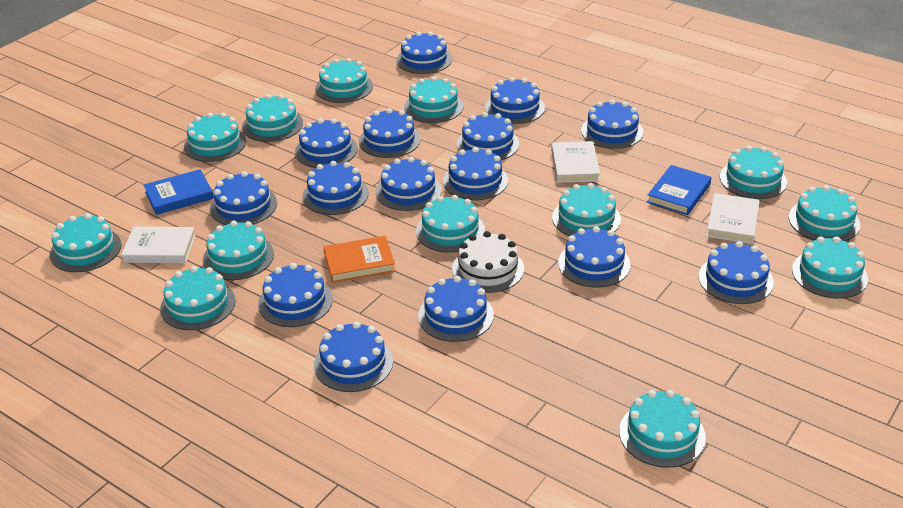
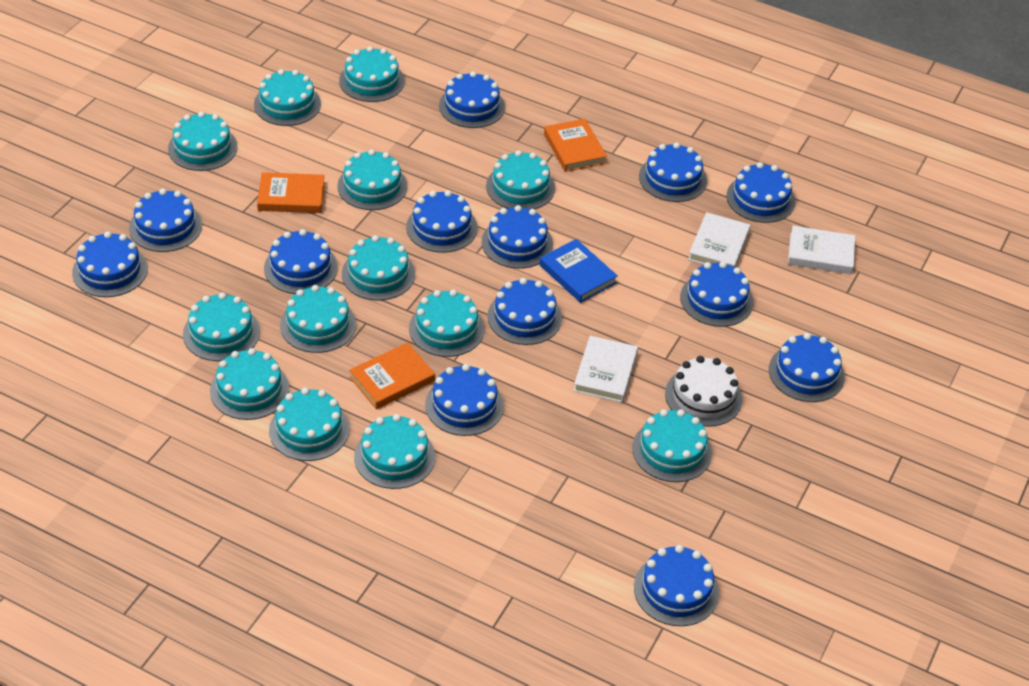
blue book: 2 -> 1
blue cake: 15 -> 13
orange book: 1 -> 3

